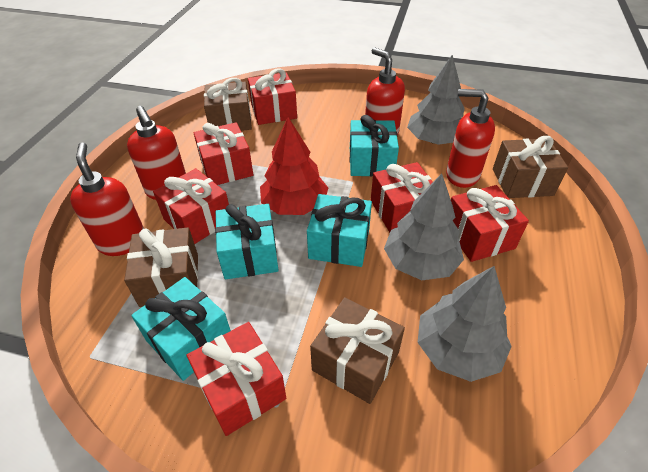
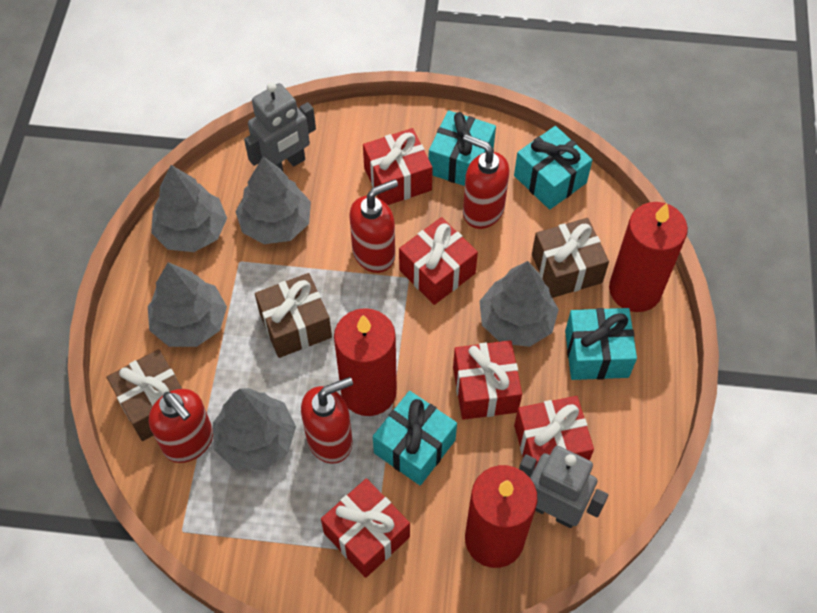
brown gift: 4 -> 3
grey robot: 0 -> 2
grey tree: 3 -> 5
red candle: 0 -> 3
red gift: 6 -> 5
red tree: 1 -> 0

